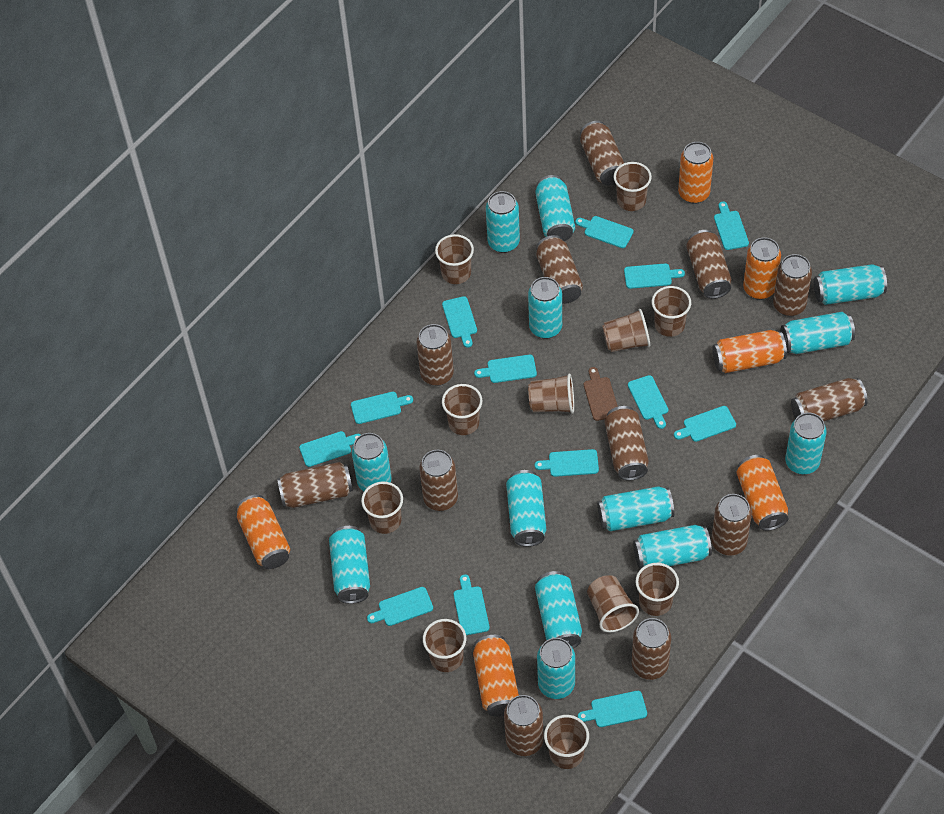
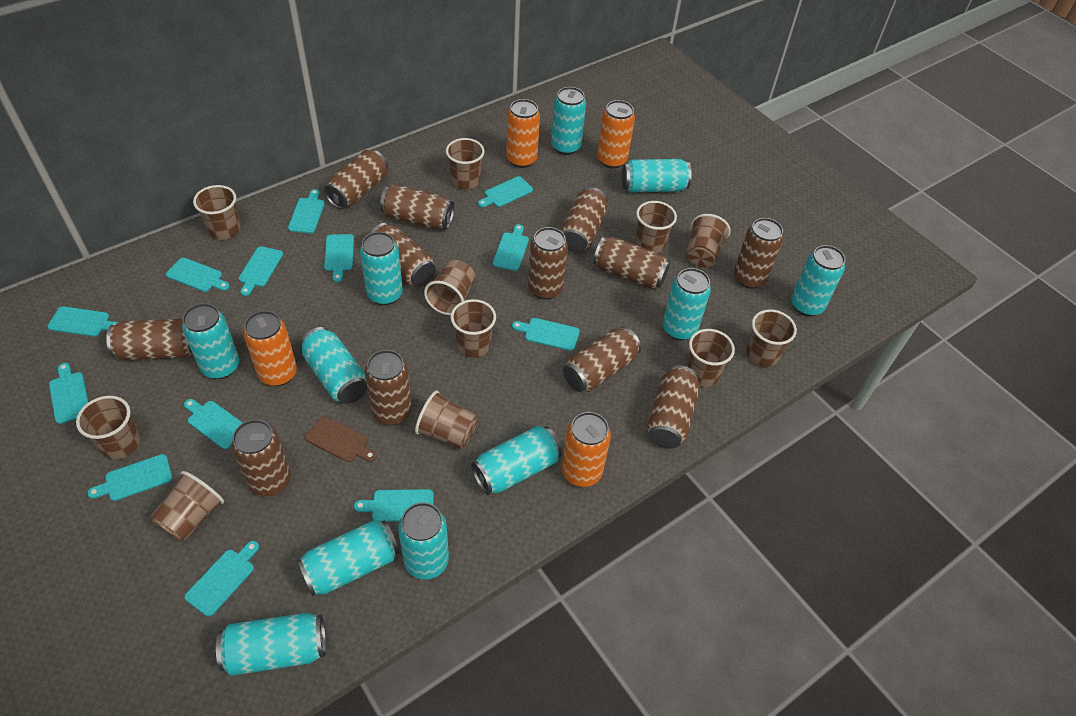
orange can: 6 -> 4
turquoise can: 13 -> 11

